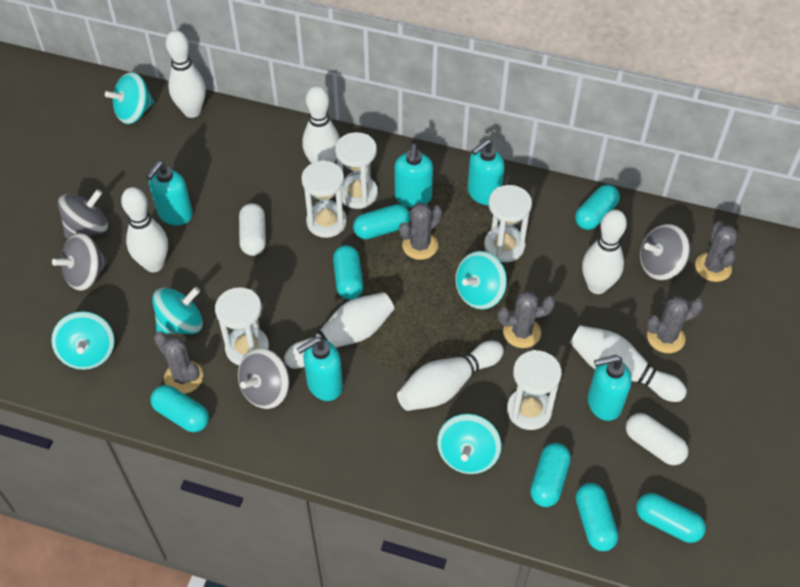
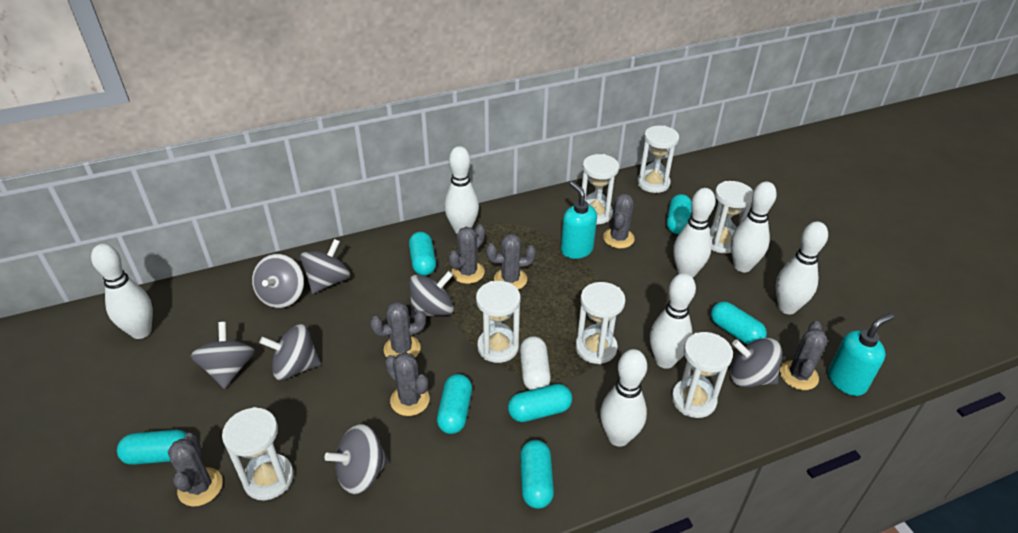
grey cactus: 5 -> 7
grey spinning top: 4 -> 7
turquoise soap dispenser: 5 -> 2
turquoise spinning top: 5 -> 0
white capsule: 2 -> 1
white hourglass: 5 -> 7

